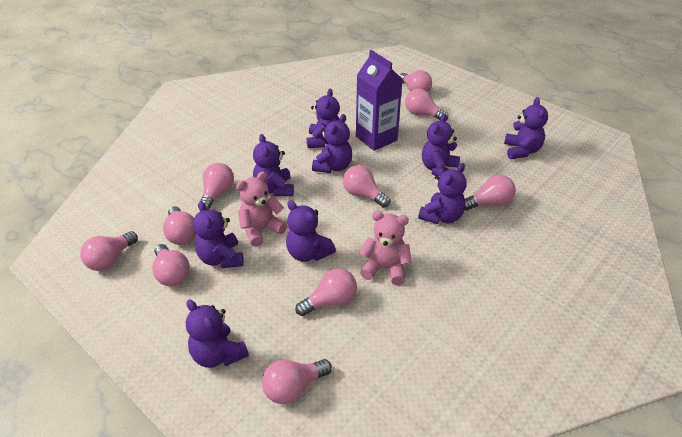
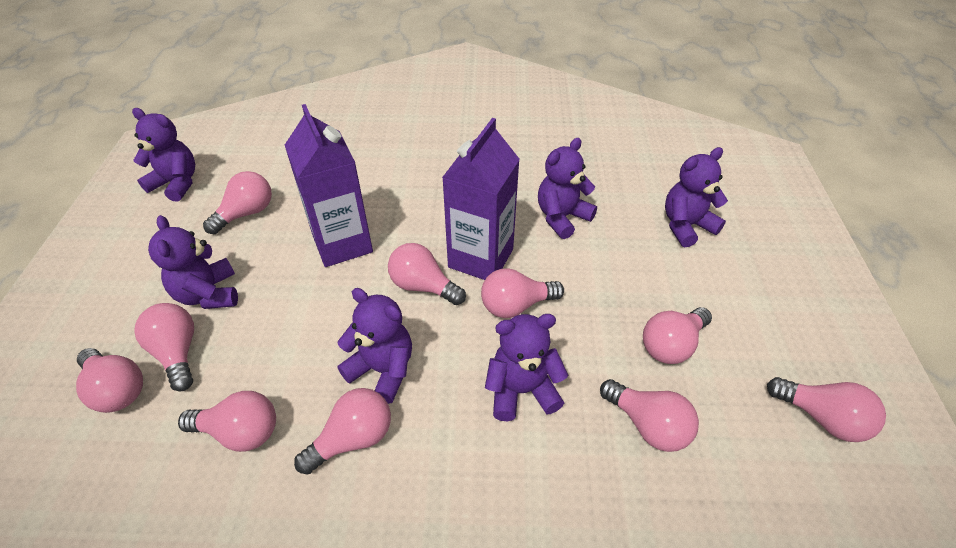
pink teddy bear: 2 -> 0
purple carton: 1 -> 2
purple teddy bear: 9 -> 6

